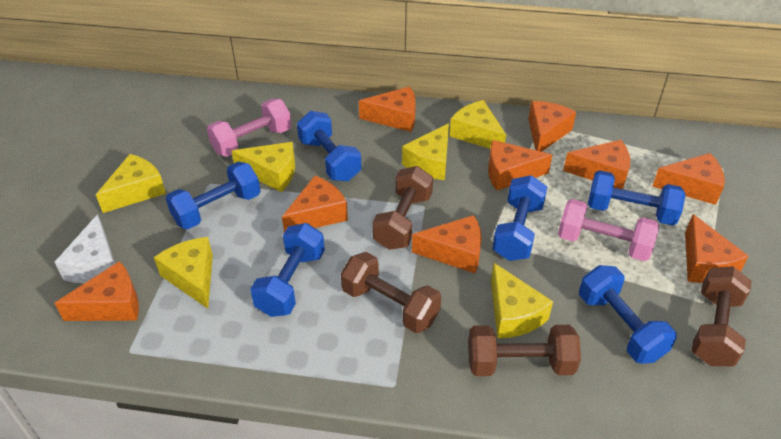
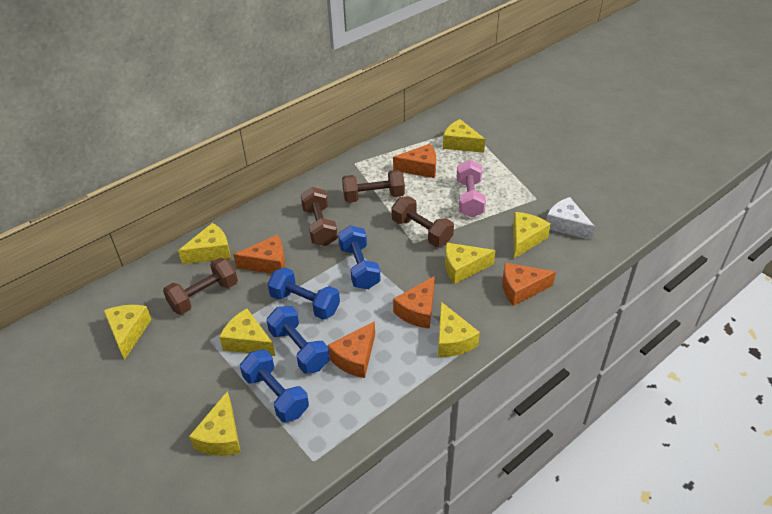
blue dumbbell: 6 -> 4
orange cheese: 9 -> 5
pink dumbbell: 2 -> 1
yellow cheese: 6 -> 8

